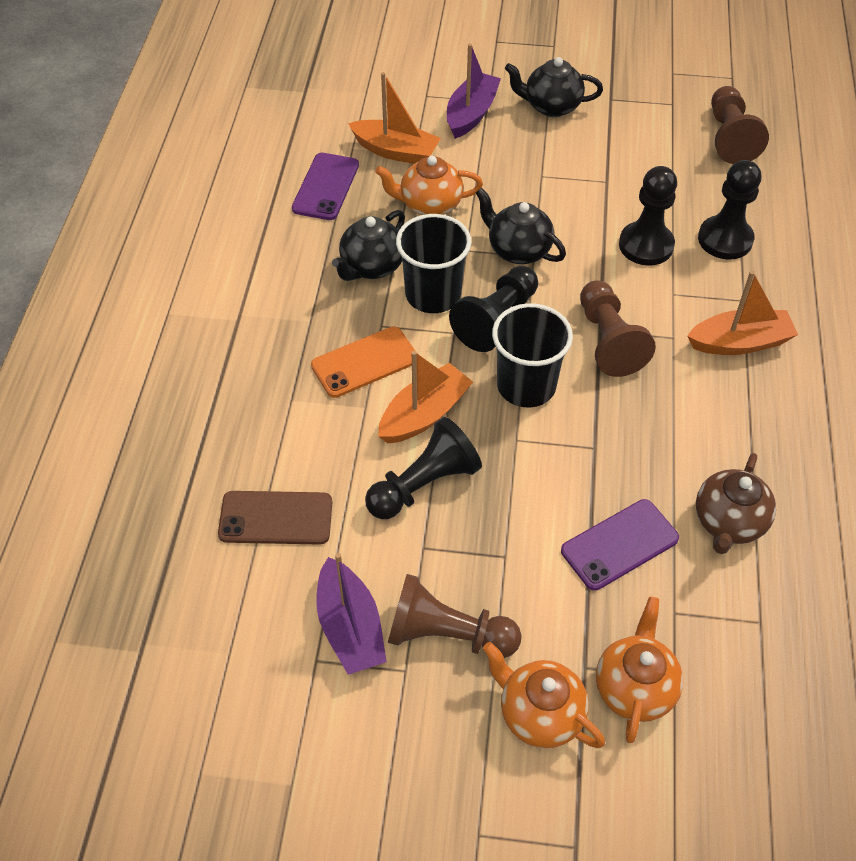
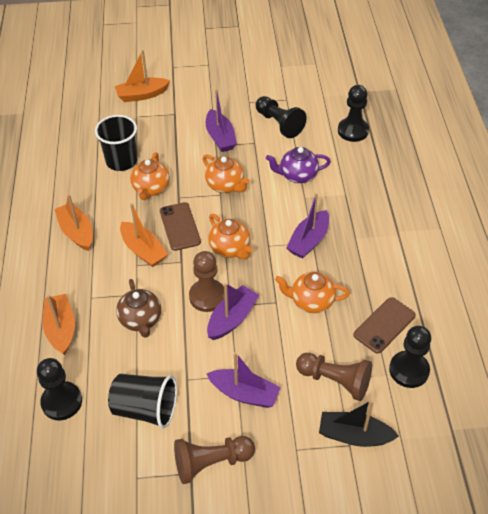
black boat: 0 -> 1
black teapot: 3 -> 0
brown phone: 1 -> 2
orange boat: 3 -> 4
orange phone: 1 -> 0
orange teapot: 3 -> 4
purple boat: 2 -> 4
purple phone: 2 -> 0
purple teapot: 0 -> 1

